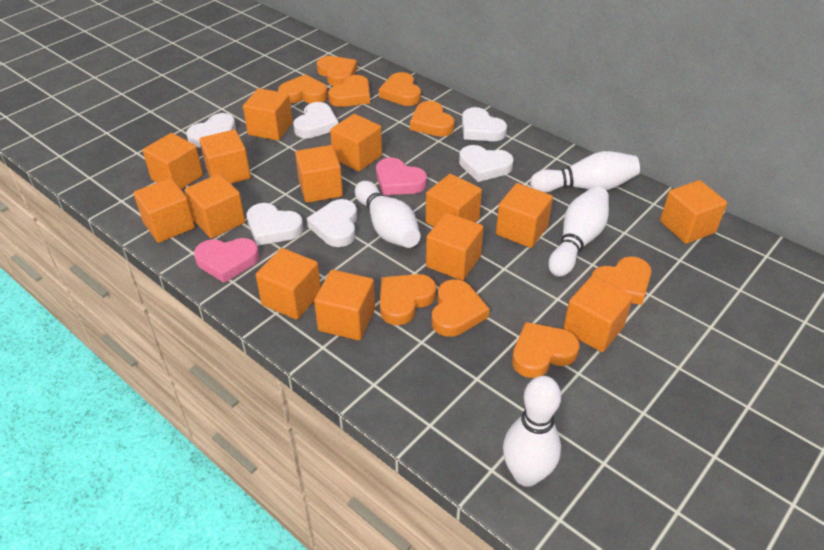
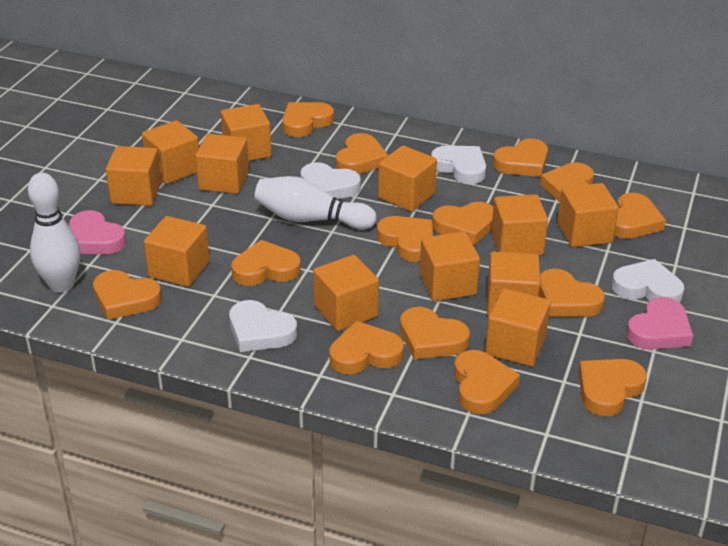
orange cube: 14 -> 12
orange heart: 9 -> 14
white bowling pin: 4 -> 2
white heart: 6 -> 4

